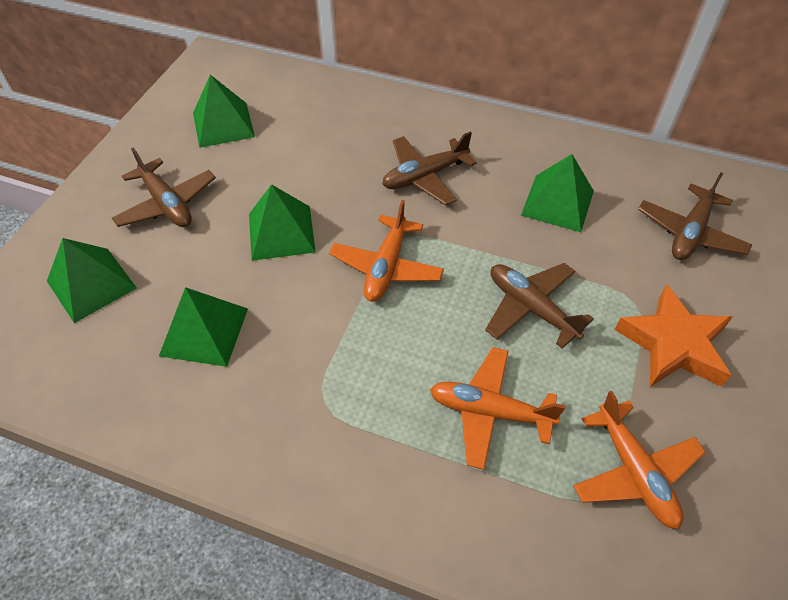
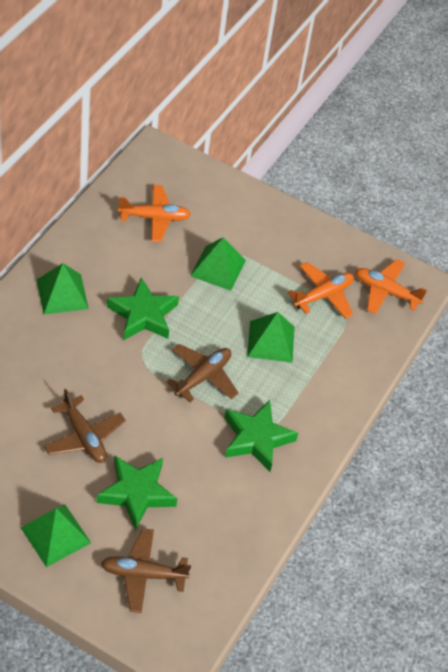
brown plane: 4 -> 3
green pyramid: 5 -> 4
green star: 0 -> 3
orange star: 1 -> 0

